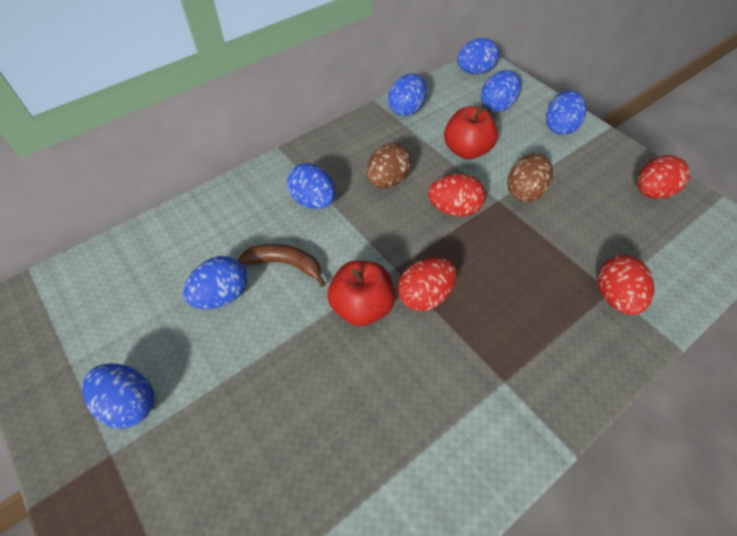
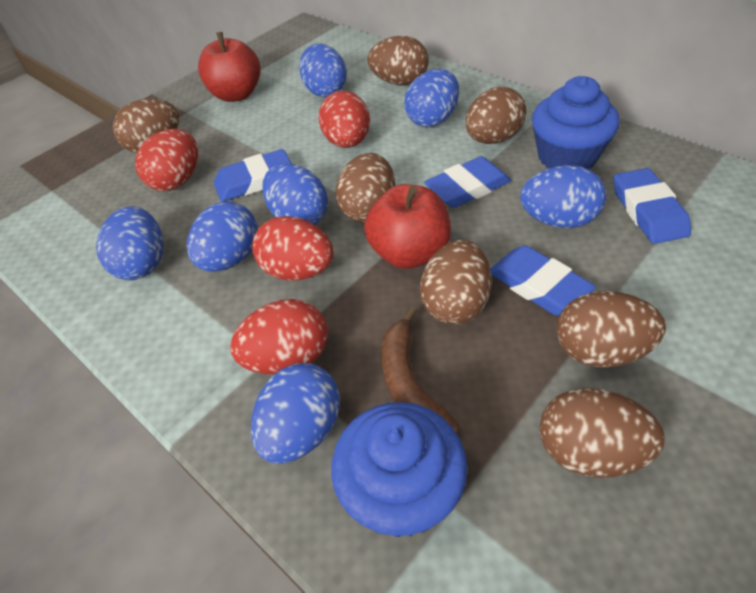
blue cupcake: 0 -> 2
blue eraser: 0 -> 4
brown egg: 2 -> 7

